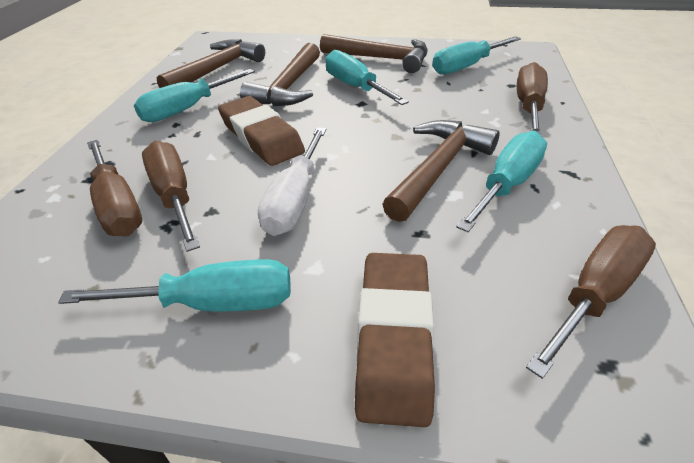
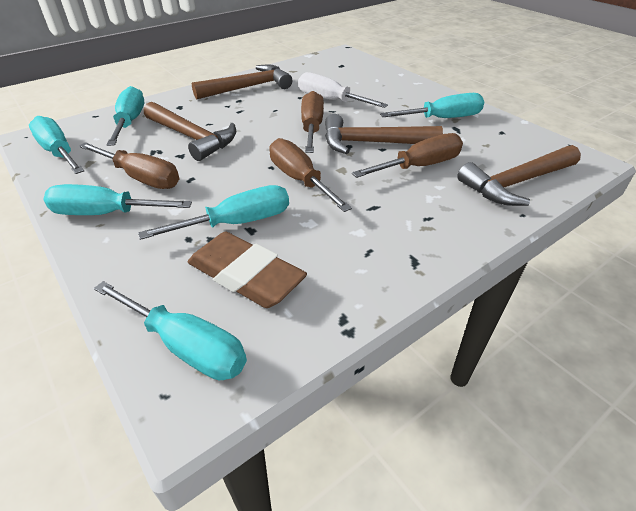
brown eraser: 2 -> 1
turquoise screwdriver: 5 -> 6

